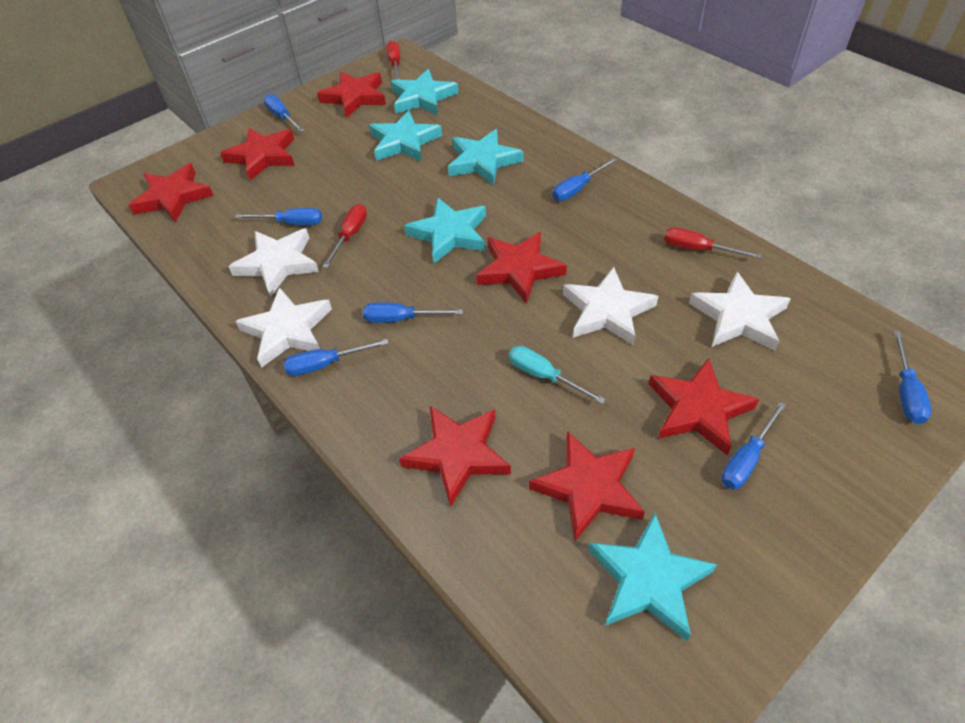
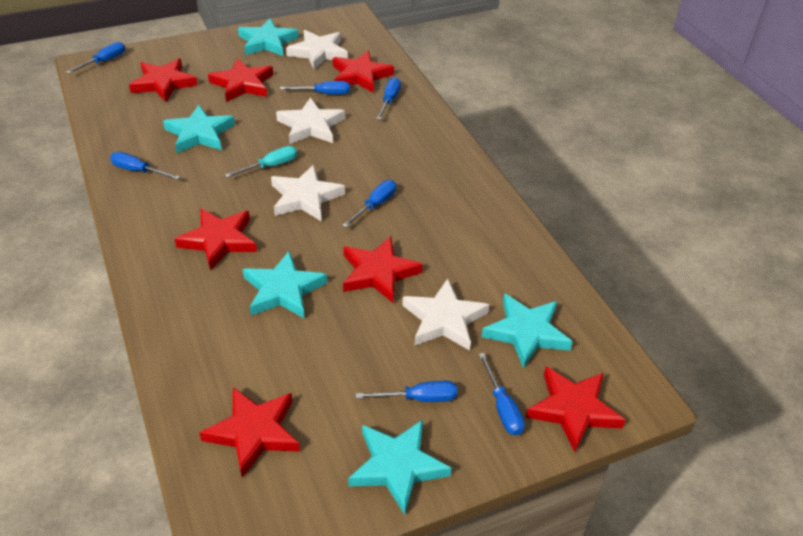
red screwdriver: 3 -> 0

